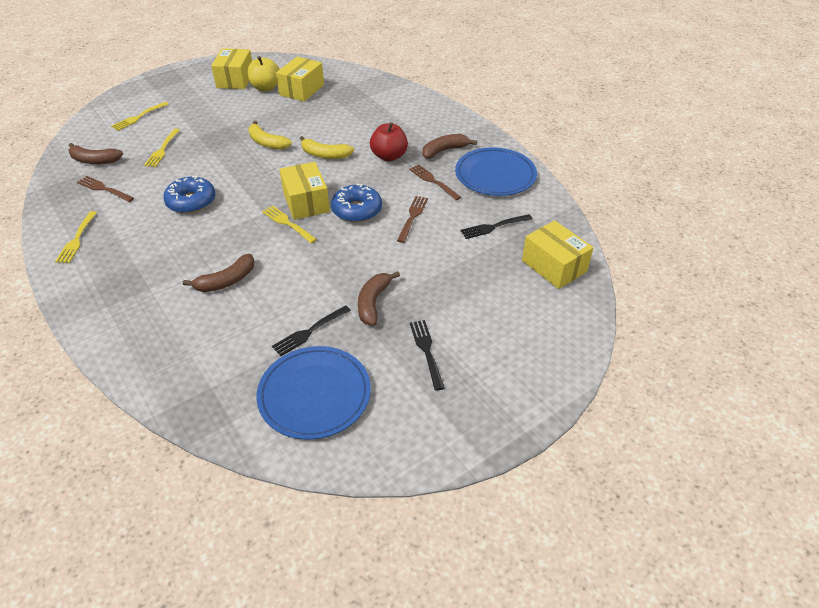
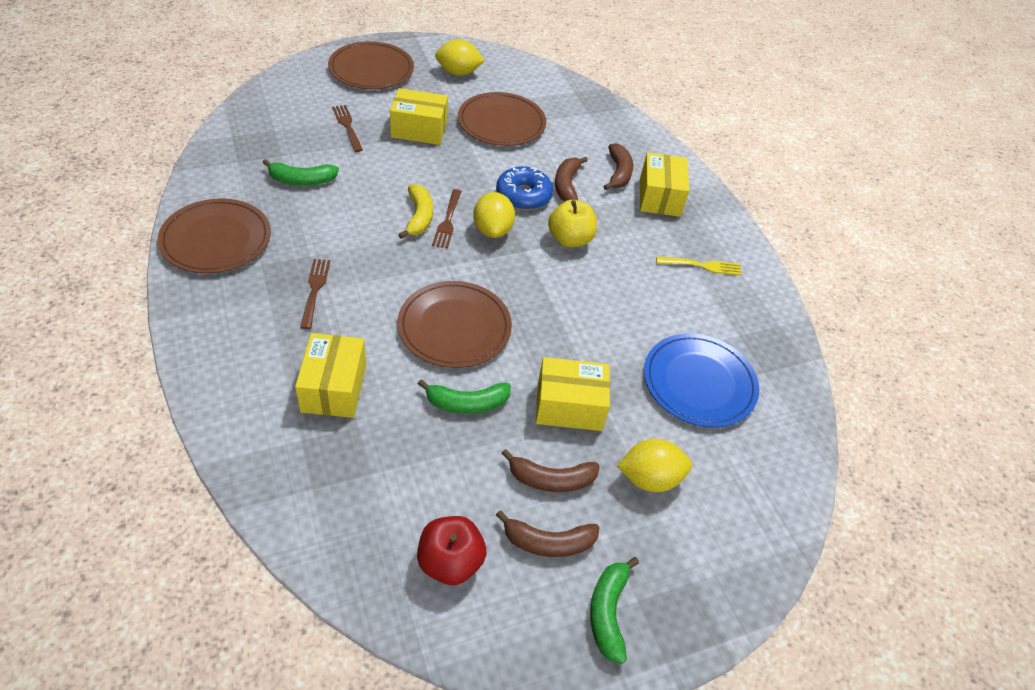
black fork: 3 -> 0
blue donut: 2 -> 1
blue plate: 2 -> 1
brown plate: 0 -> 4
green banana: 0 -> 3
yellow banana: 2 -> 1
yellow fork: 4 -> 1
yellow lemon: 0 -> 3

